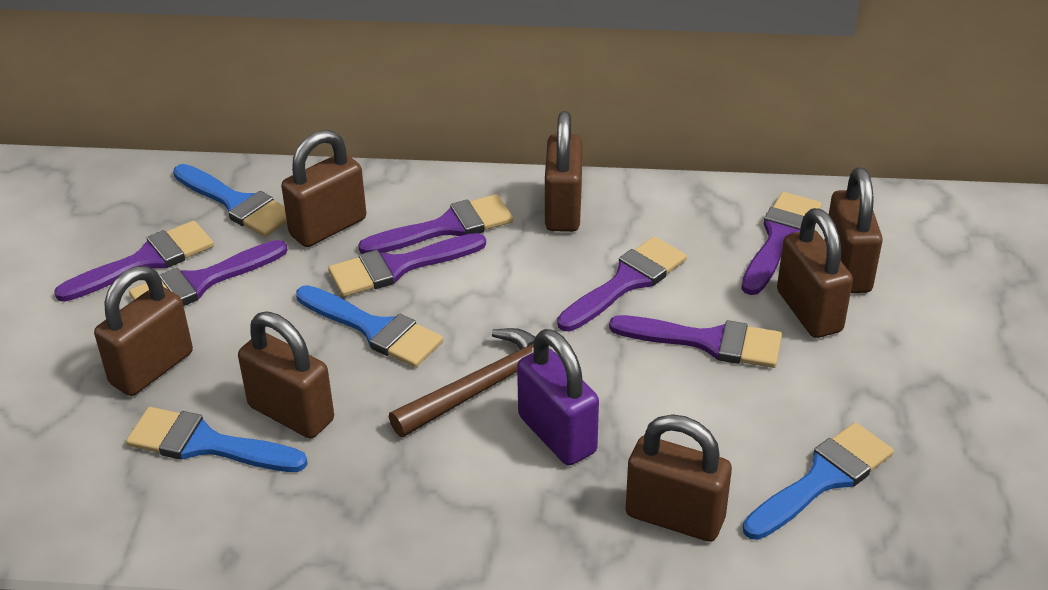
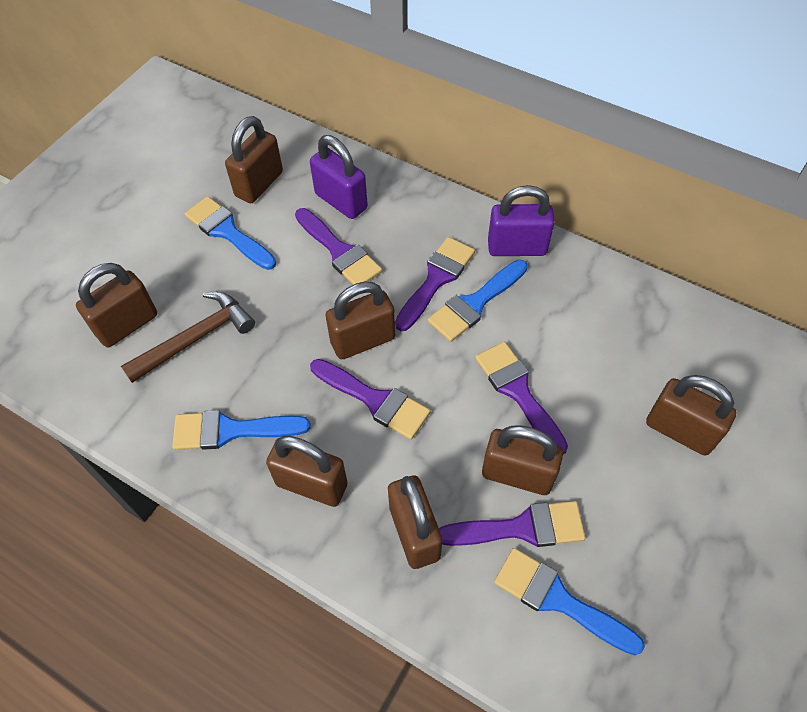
purple brush: 7 -> 5
purple padlock: 1 -> 2

